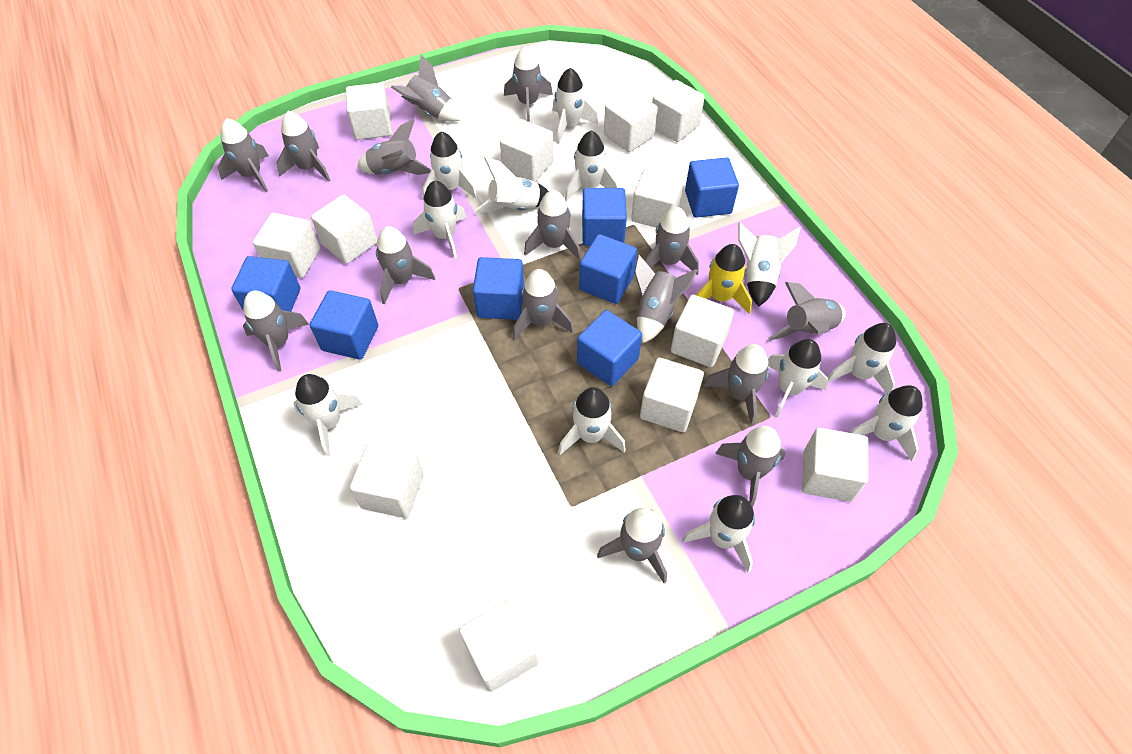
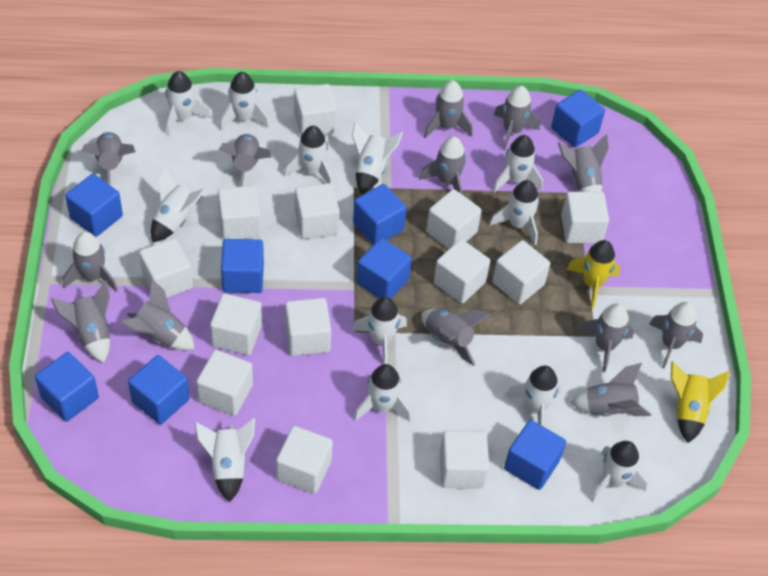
blue cube: 7 -> 8
grey rocket: 15 -> 13
white cube: 12 -> 13
yellow rocket: 1 -> 2

